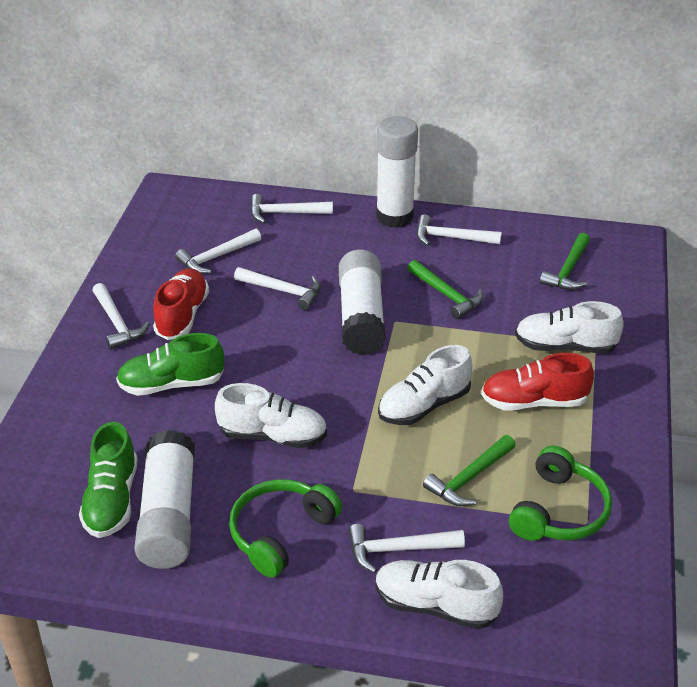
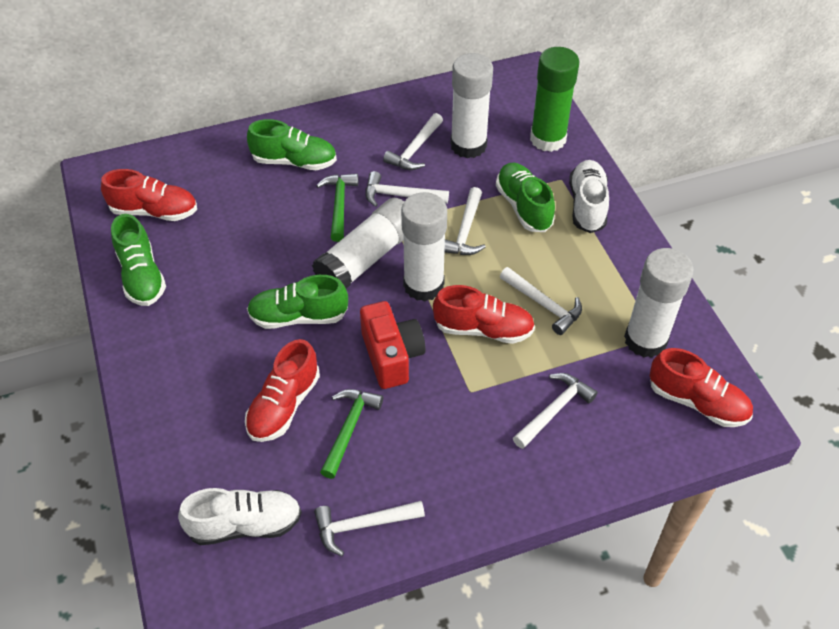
green glue stick: 0 -> 1
green hammer: 3 -> 2
green headphones: 2 -> 0
green shoe: 2 -> 4
red camera: 0 -> 1
red shoe: 2 -> 4
white glue stick: 3 -> 4
white shoe: 4 -> 2

